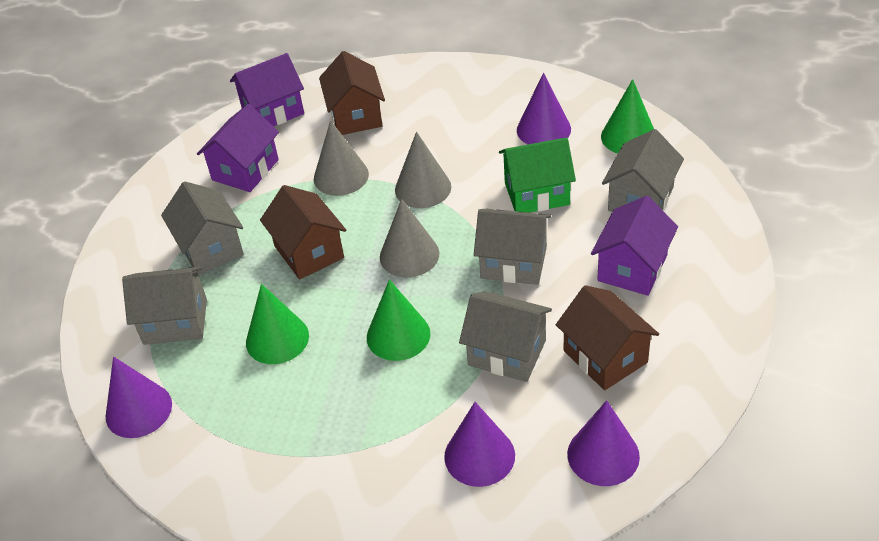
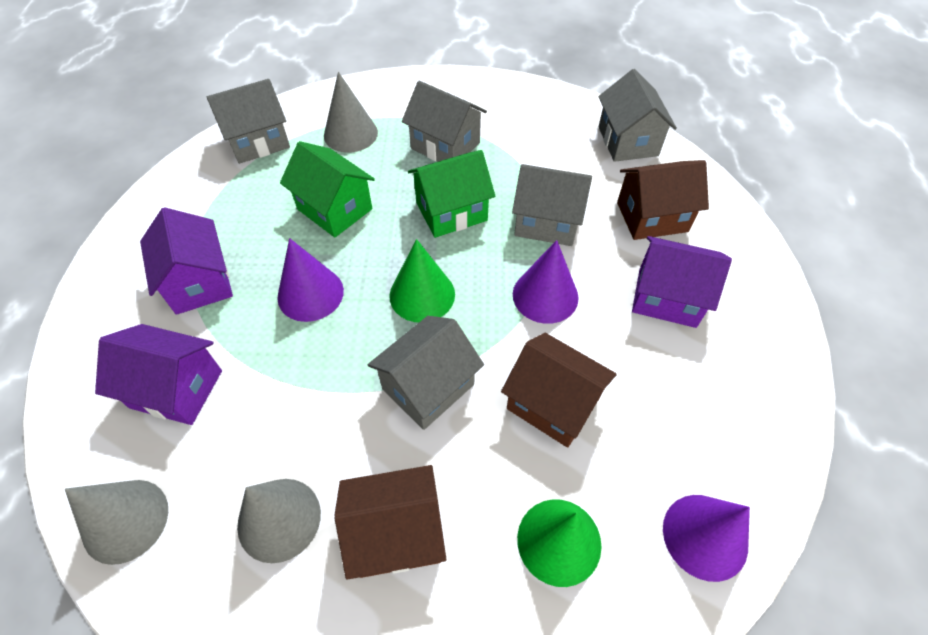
green cone: 3 -> 2
green house: 1 -> 2
purple cone: 4 -> 3

